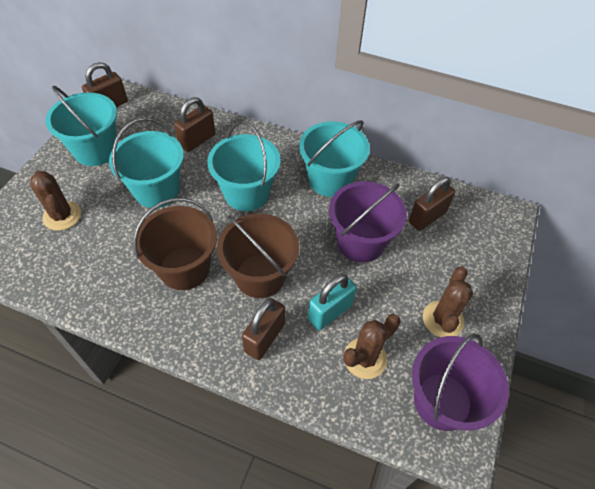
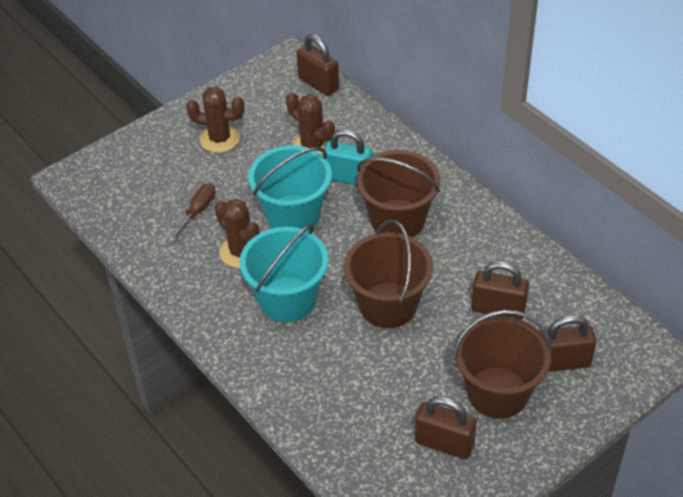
brown bucket: 2 -> 3
brown screwdriver: 0 -> 1
purple bucket: 2 -> 0
turquoise bucket: 4 -> 2

